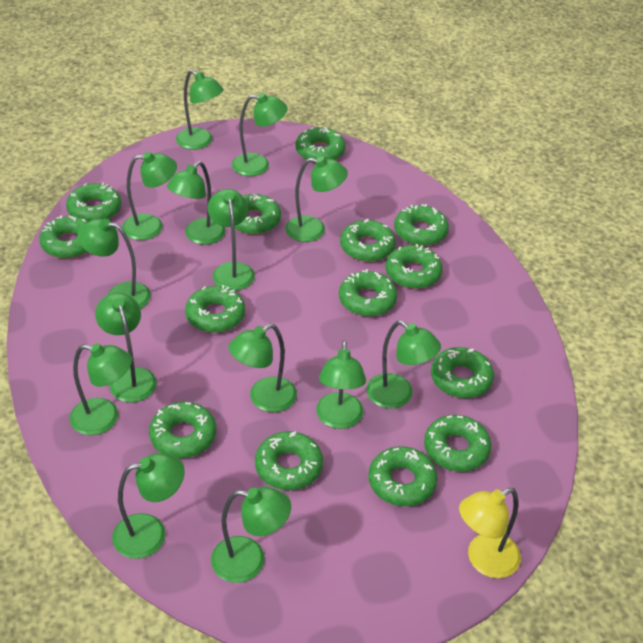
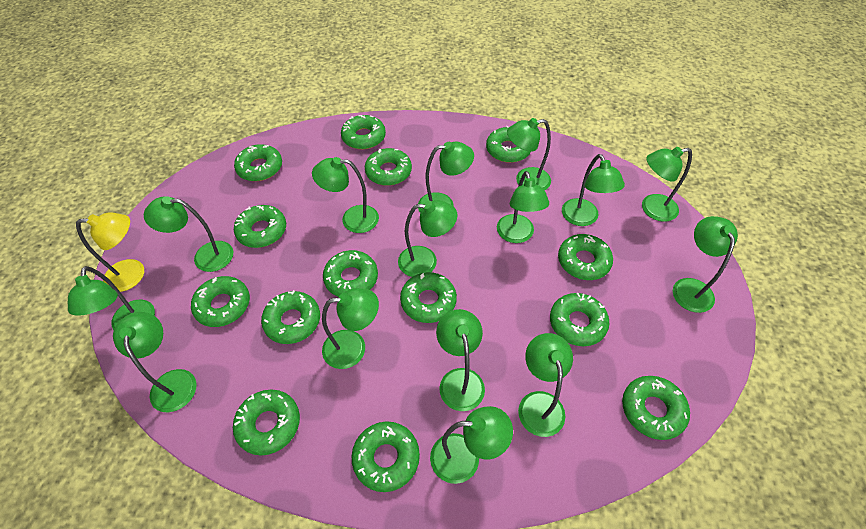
green lamp: 14 -> 15

